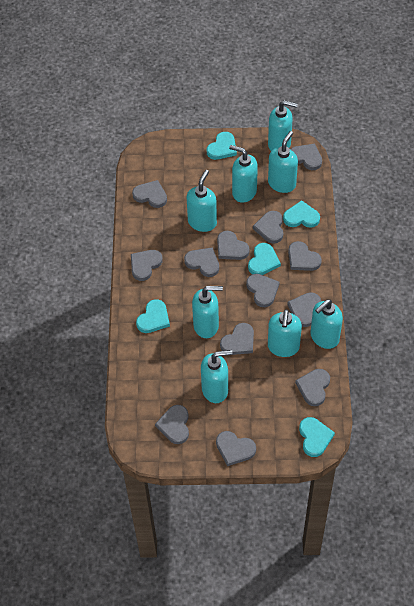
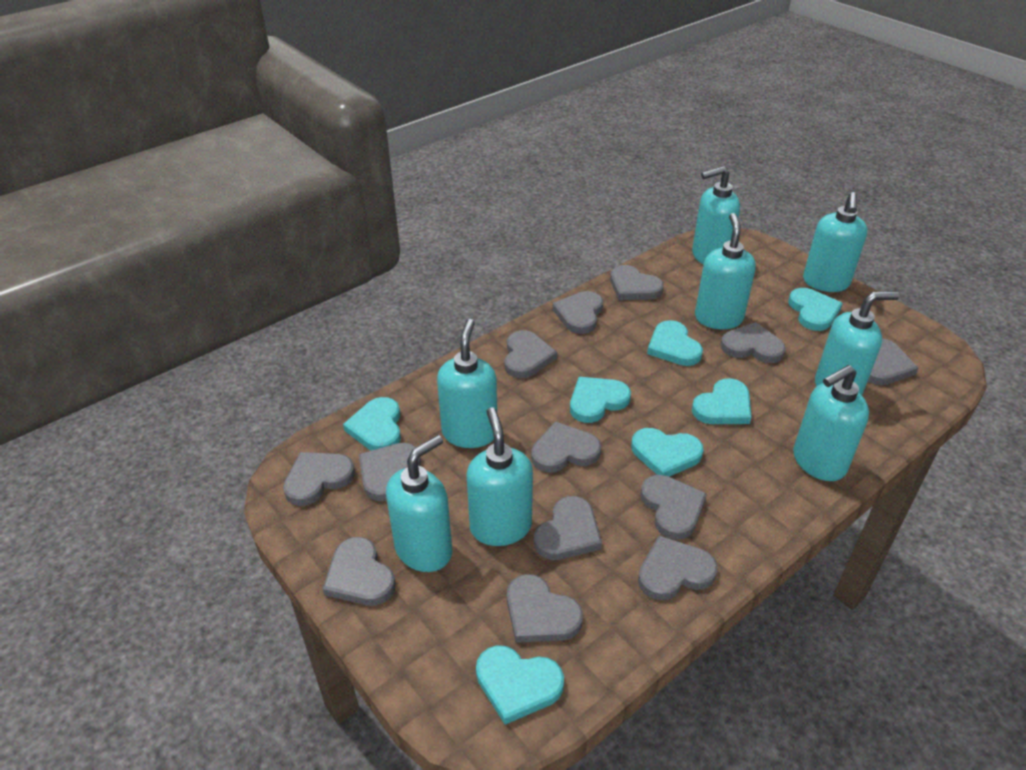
turquoise heart: 5 -> 7

